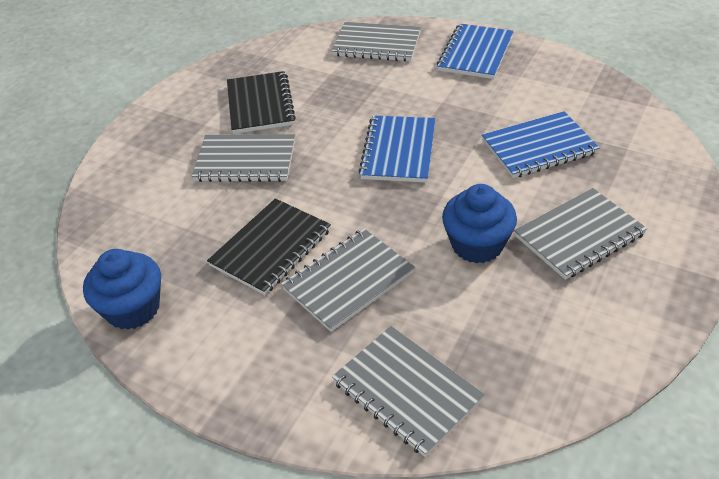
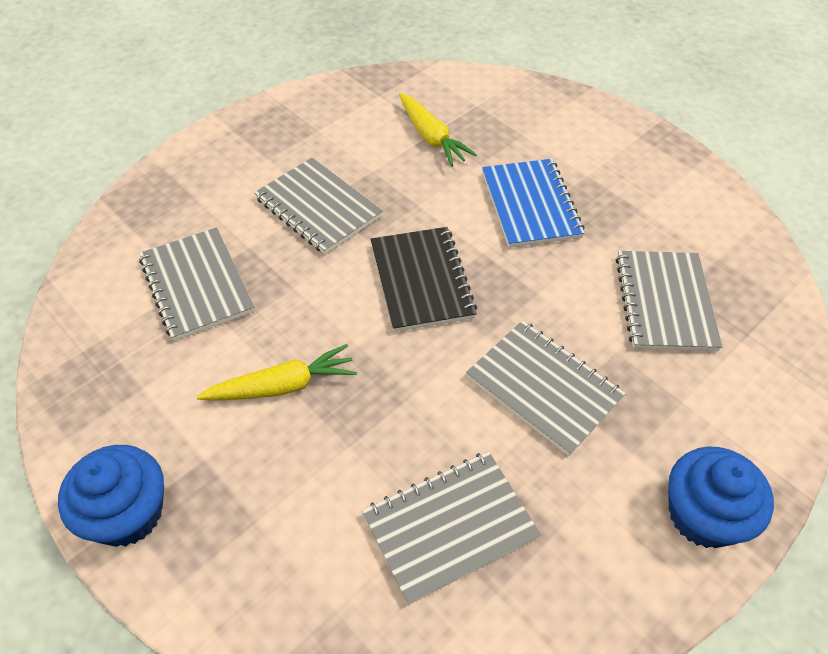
black notebook: 2 -> 1
blue notebook: 3 -> 1
yellow carrot: 0 -> 2

